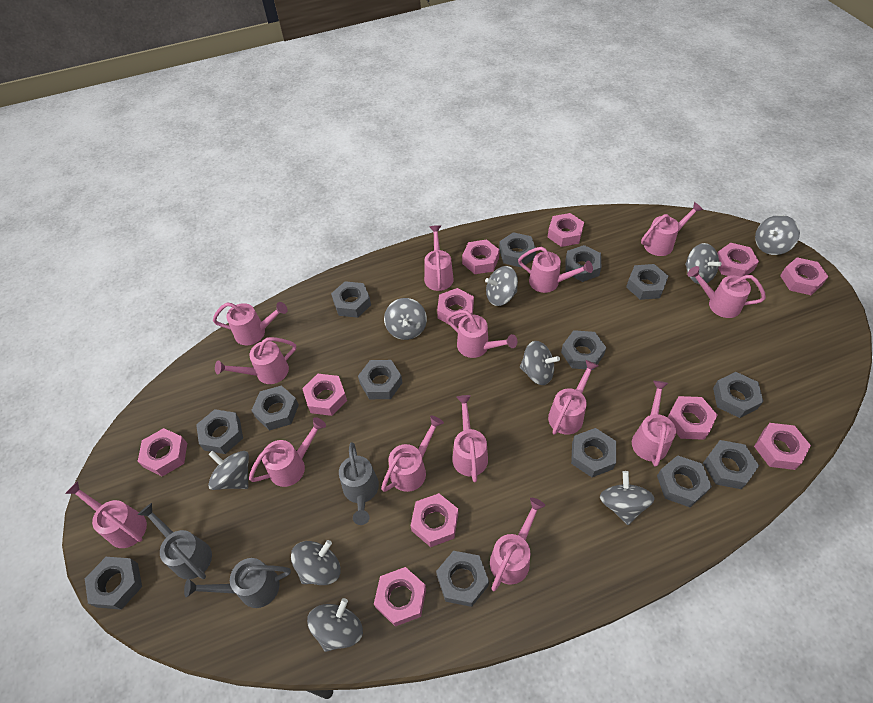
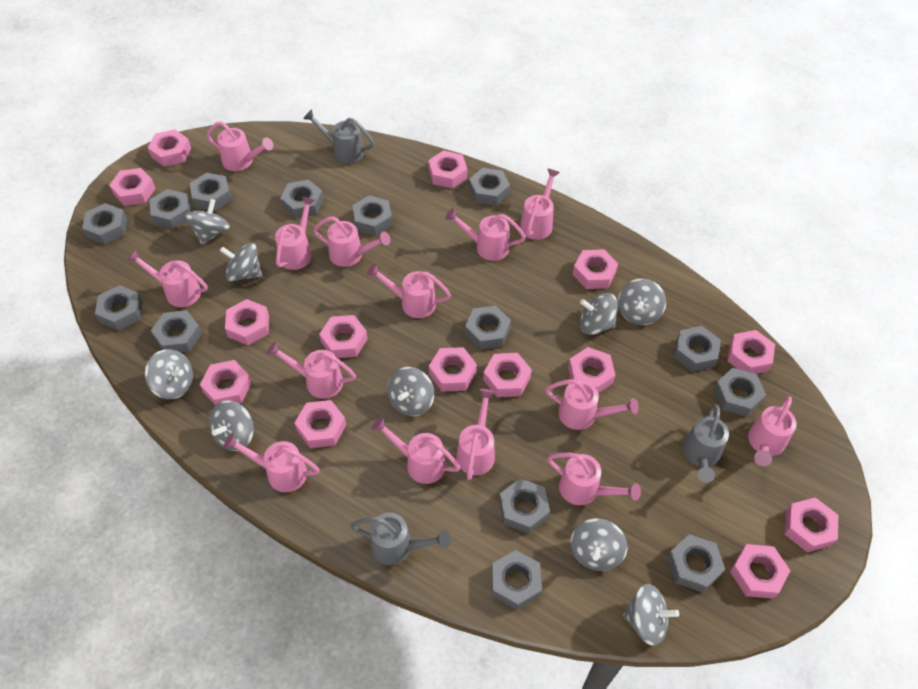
pink nut: 11 -> 14

